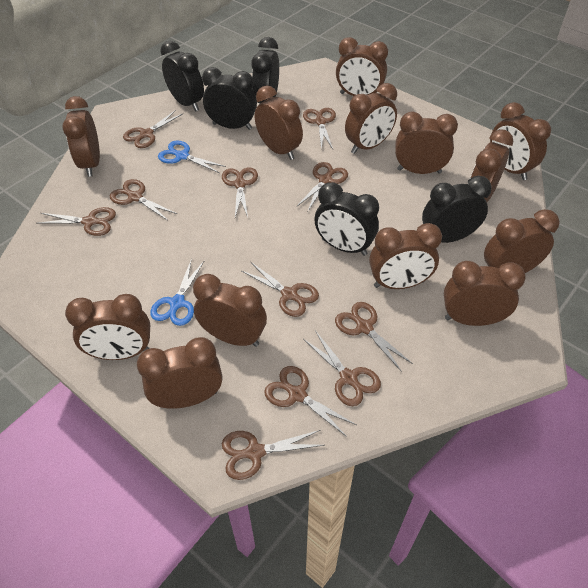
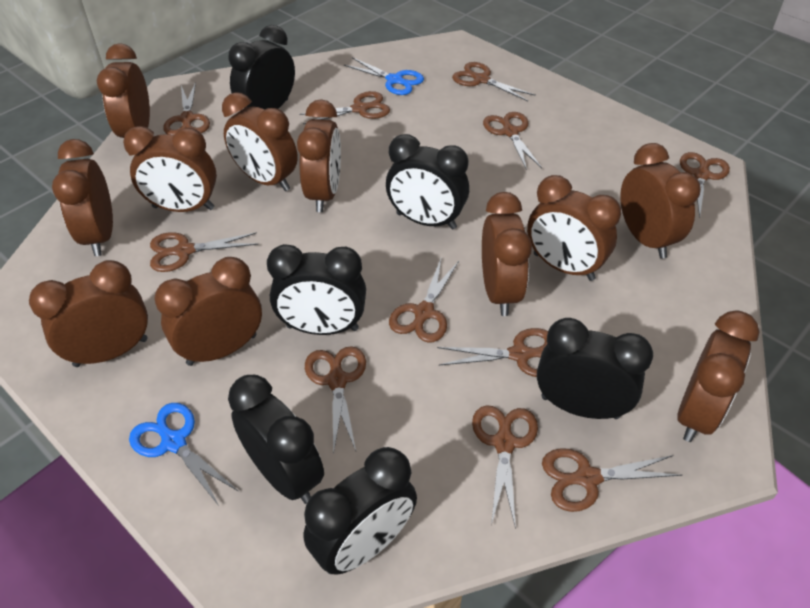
black clock: 5 -> 6
brown clock: 13 -> 11

